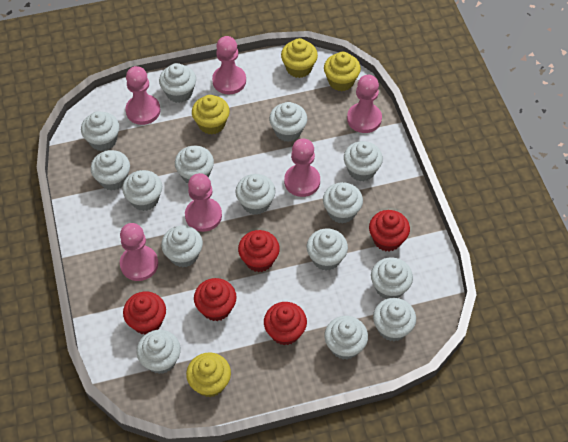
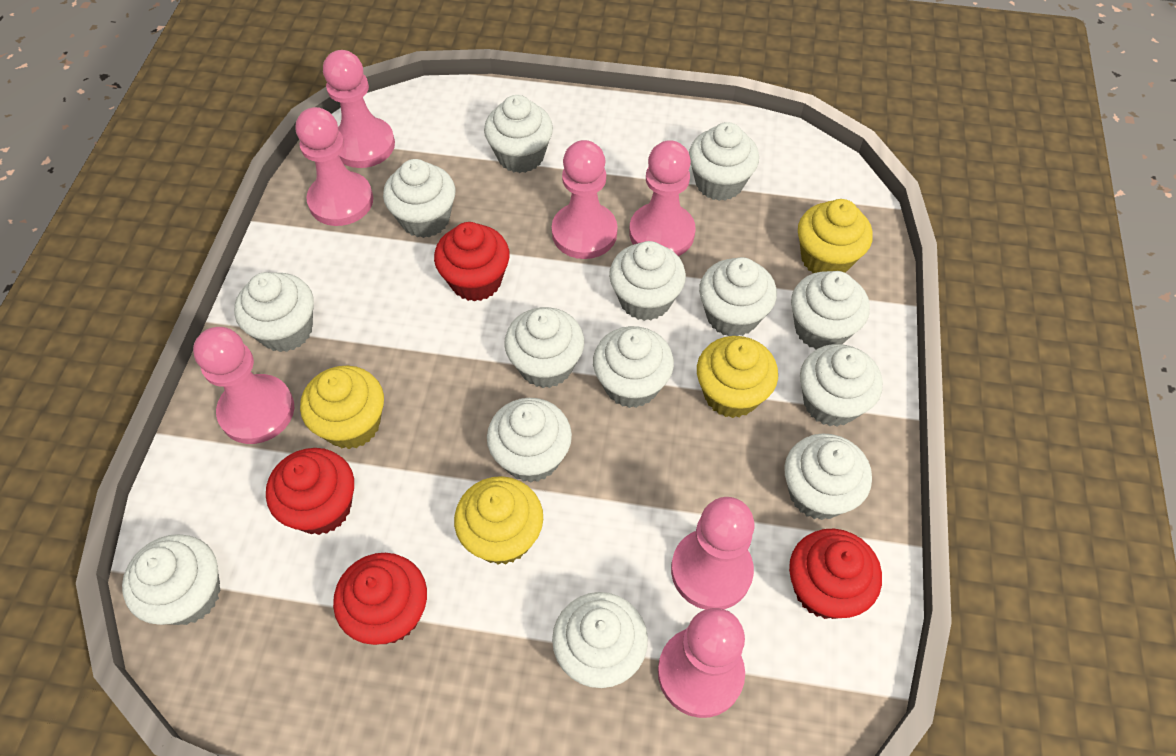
pink pawn: 6 -> 7
red cupcake: 5 -> 4
white cupcake: 15 -> 14

